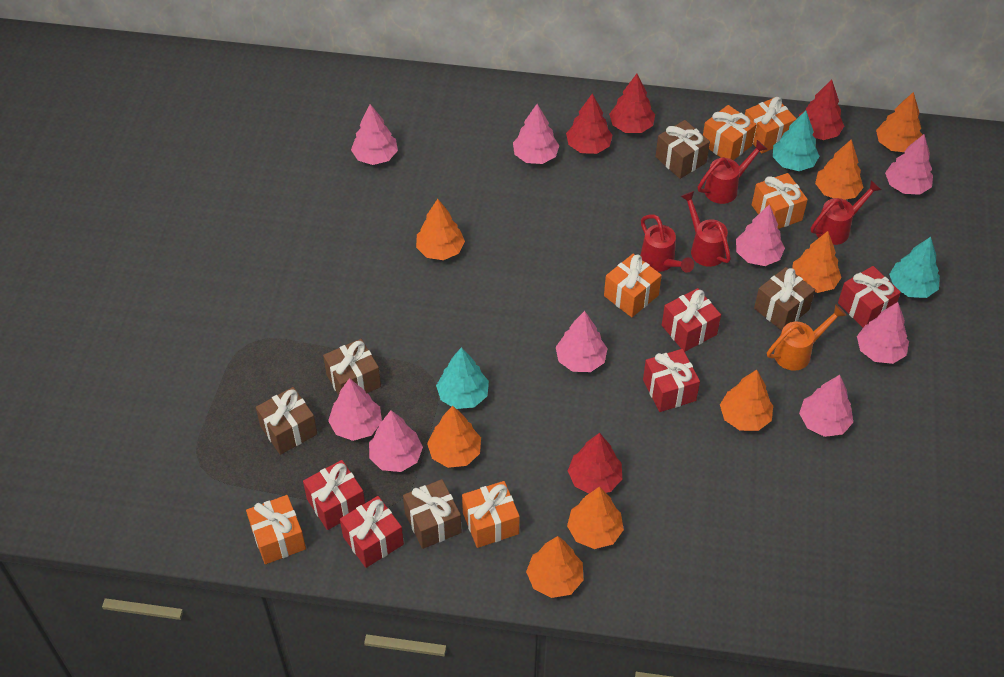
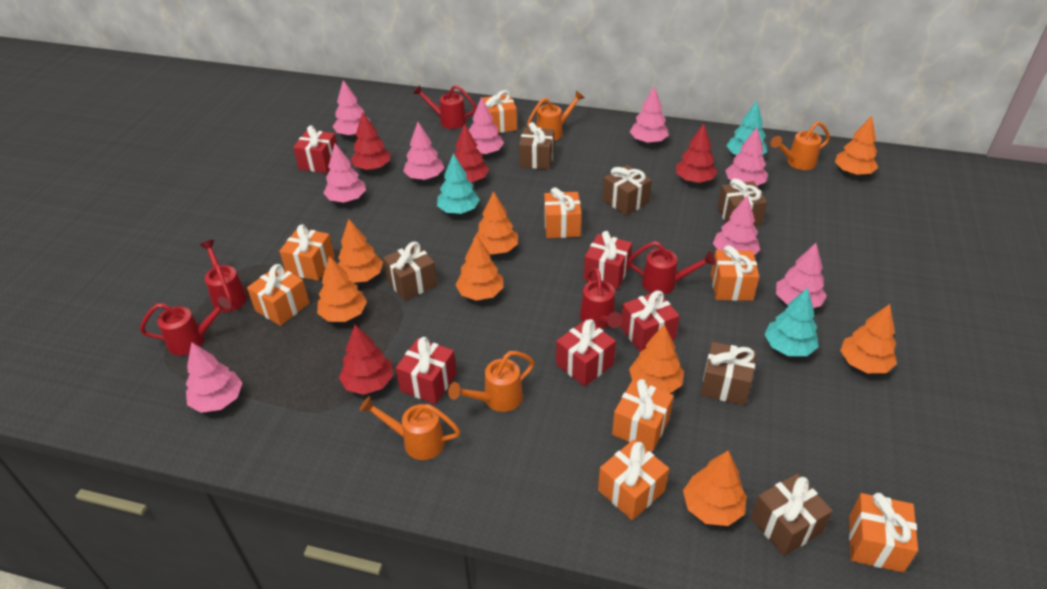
brown gift: 5 -> 6
orange gift: 6 -> 8
orange watering can: 1 -> 4
red watering can: 4 -> 5

